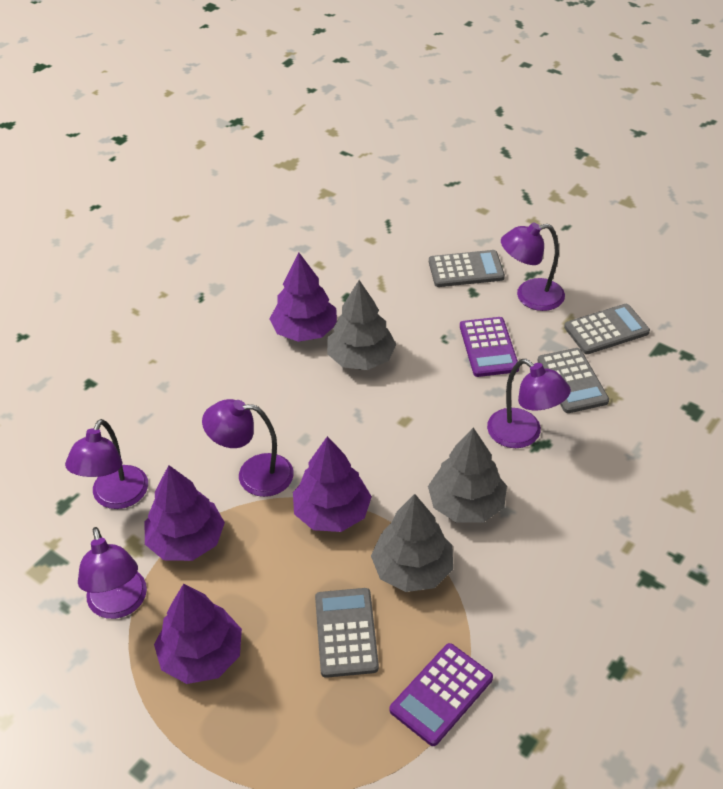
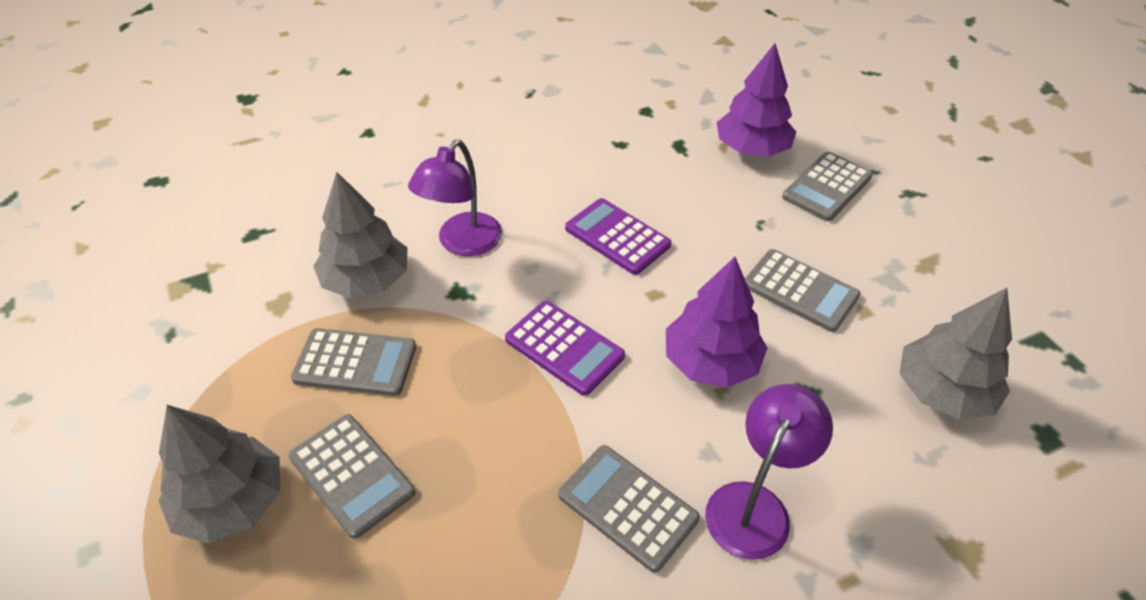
grey calculator: 4 -> 5
purple lamp: 5 -> 2
purple tree: 4 -> 2

